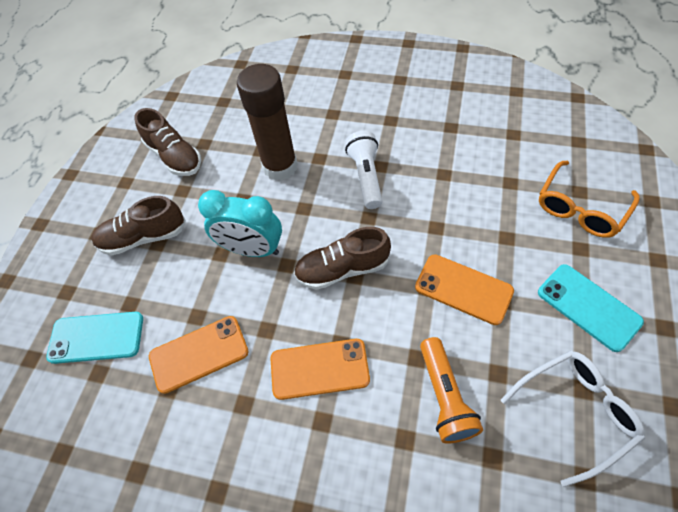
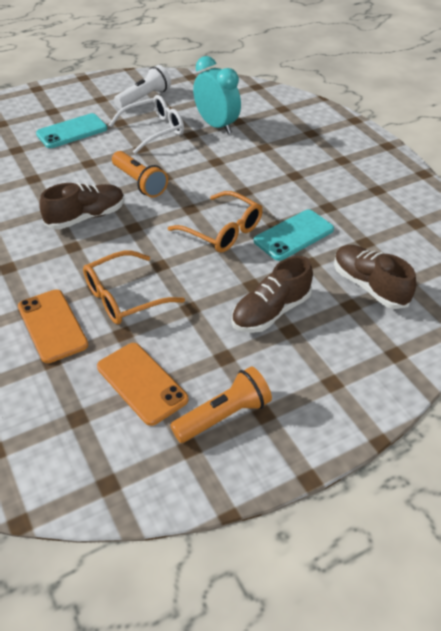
brown glue stick: 1 -> 0
orange flashlight: 1 -> 2
orange glasses: 1 -> 2
orange phone: 3 -> 2

